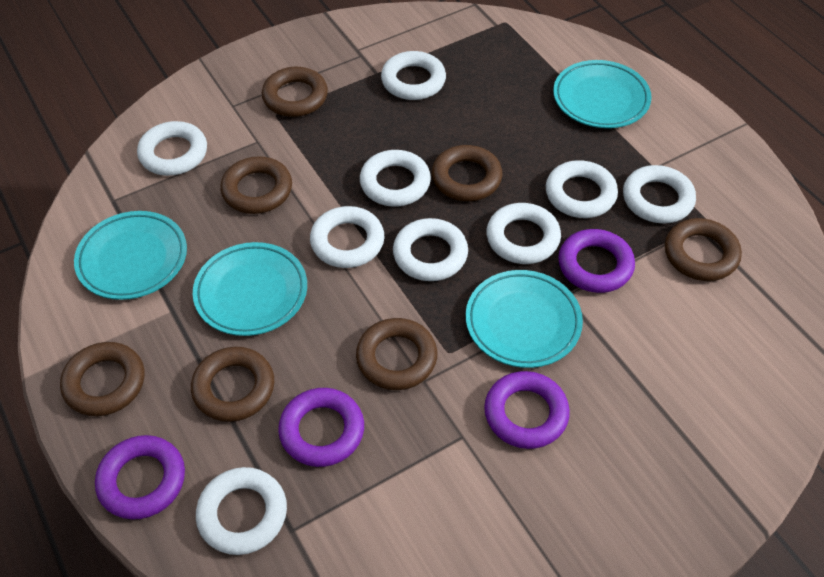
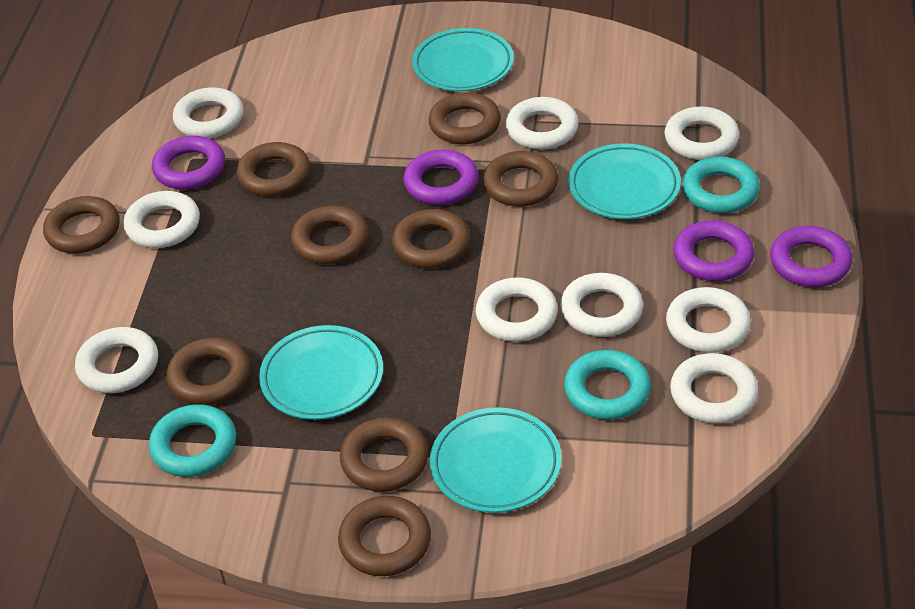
brown ring: 7 -> 9
turquoise ring: 0 -> 3

